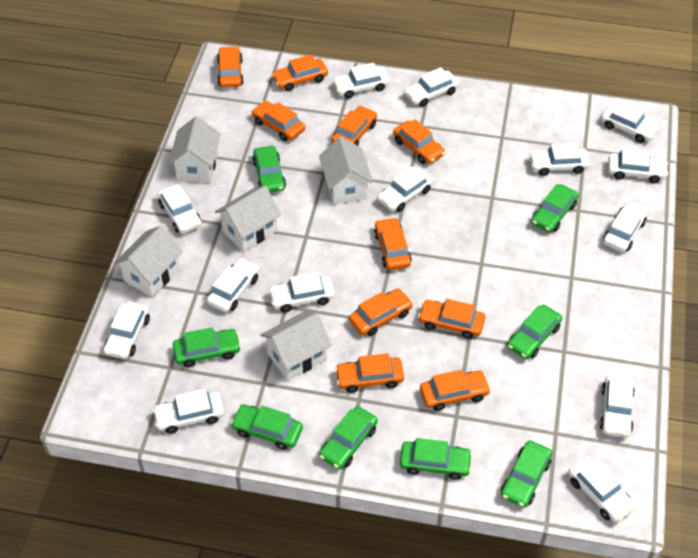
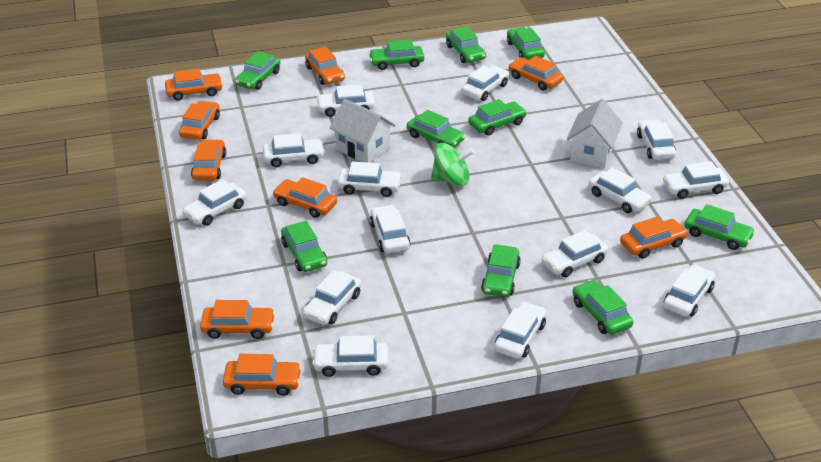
green car: 8 -> 10
green spinning top: 0 -> 1
orange car: 10 -> 9
white house: 5 -> 2

